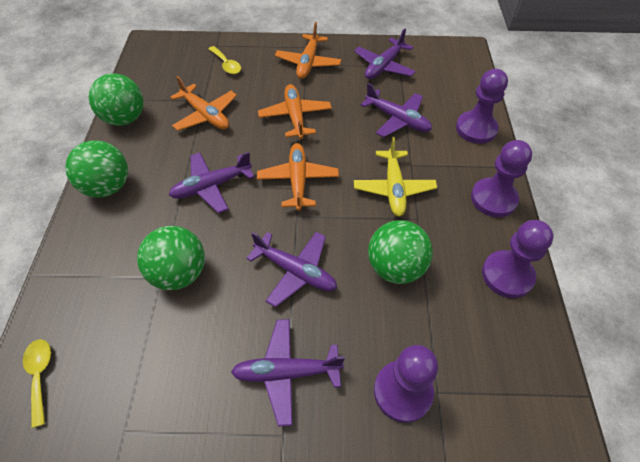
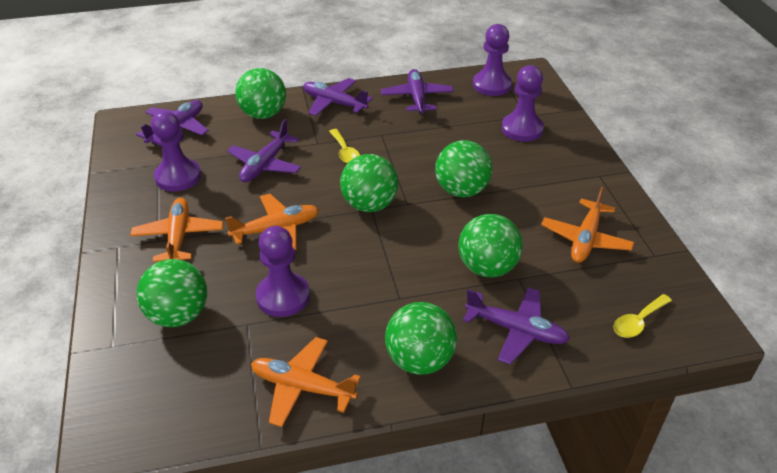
green ball: 4 -> 6
yellow plane: 1 -> 0

